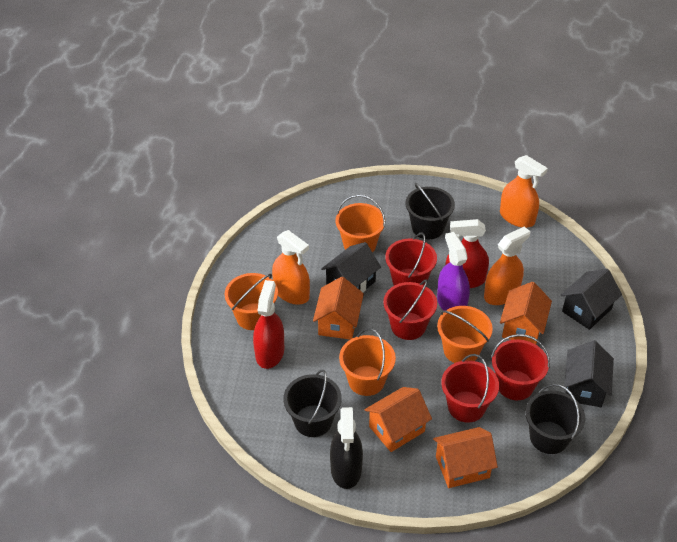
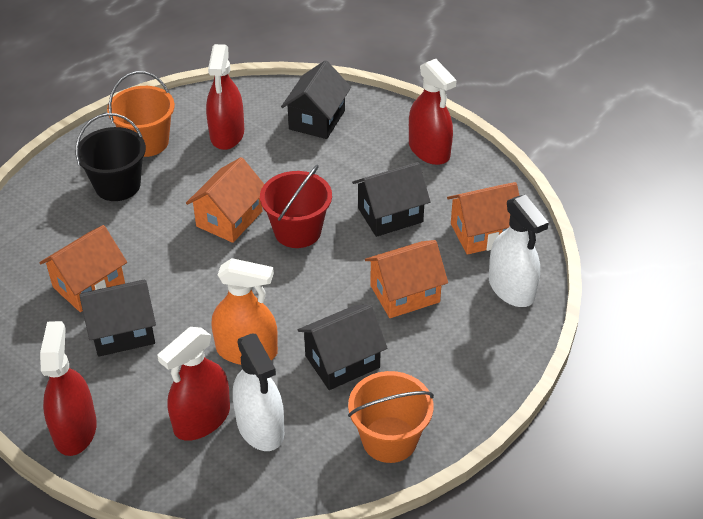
black bucket: 3 -> 1
black house: 3 -> 4
black spray bottle: 1 -> 0
orange bucket: 4 -> 2
orange spray bottle: 3 -> 1
purple spray bottle: 1 -> 0
red bucket: 4 -> 1
red spray bottle: 2 -> 4
white spray bottle: 0 -> 2

